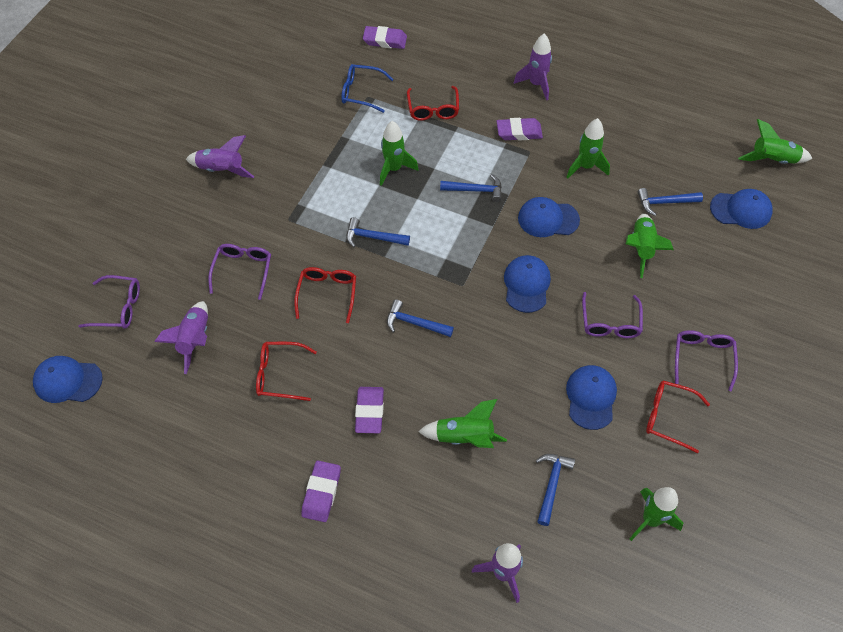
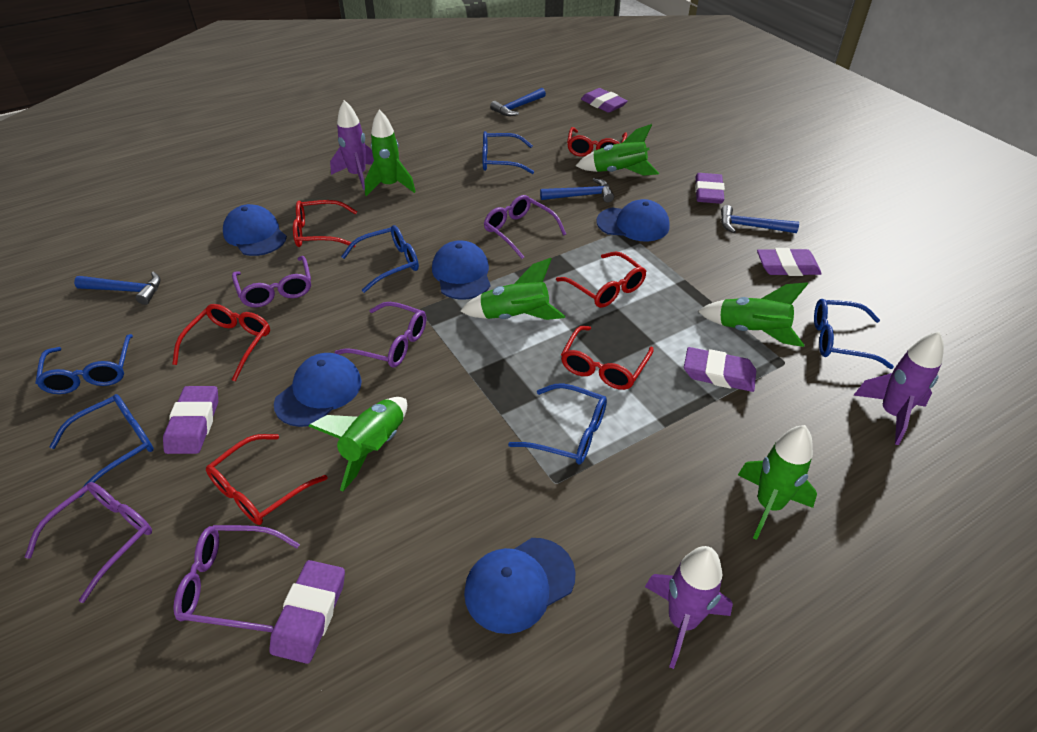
blue glasses: 1 -> 6
blue hammer: 5 -> 4
purple eraser: 4 -> 6
purple glasses: 4 -> 5
purple rocket: 4 -> 3
red glasses: 4 -> 6

